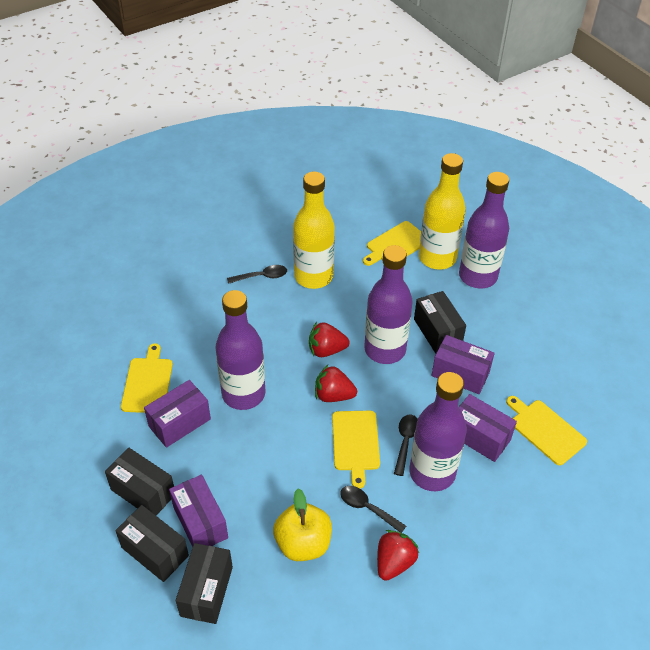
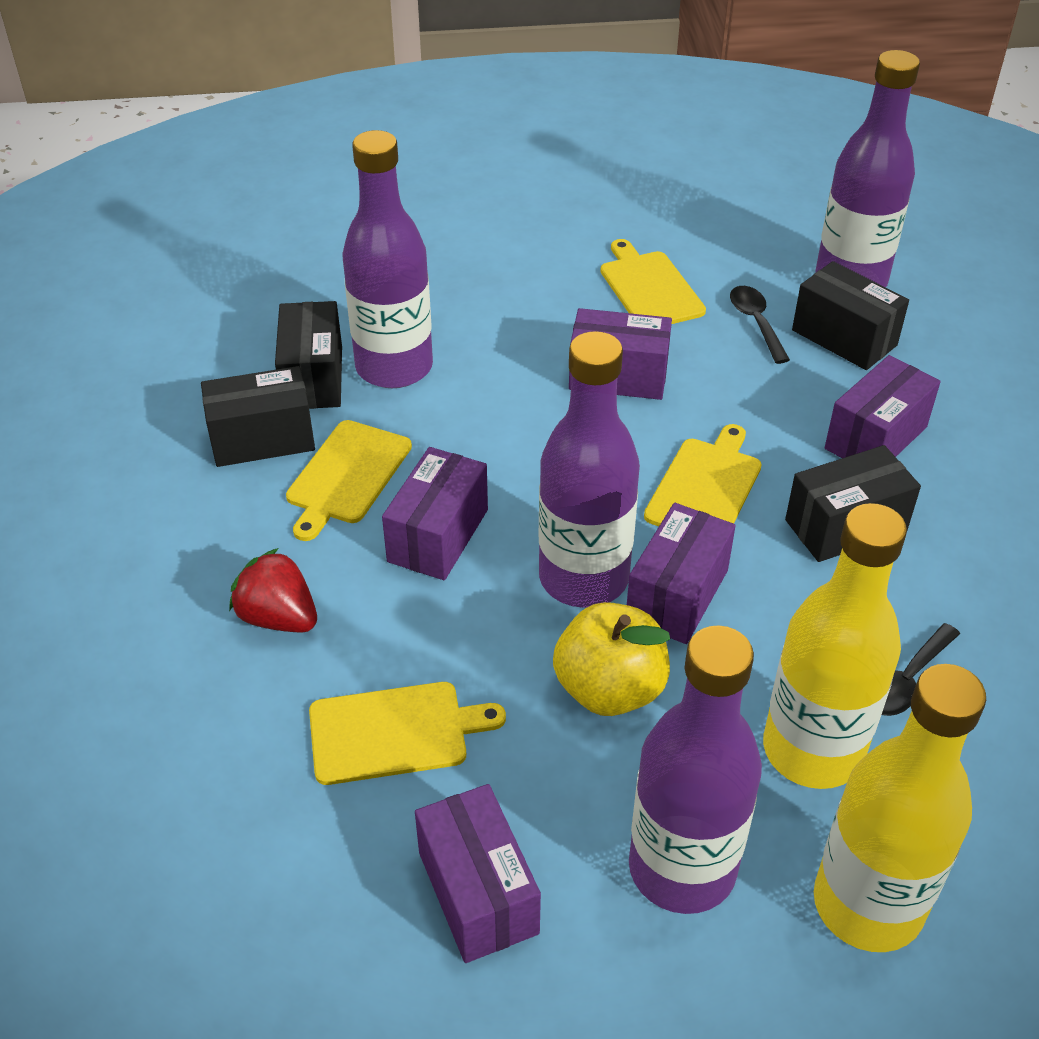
black spoon: 3 -> 2
purple box: 4 -> 5
red strawberry: 3 -> 1

